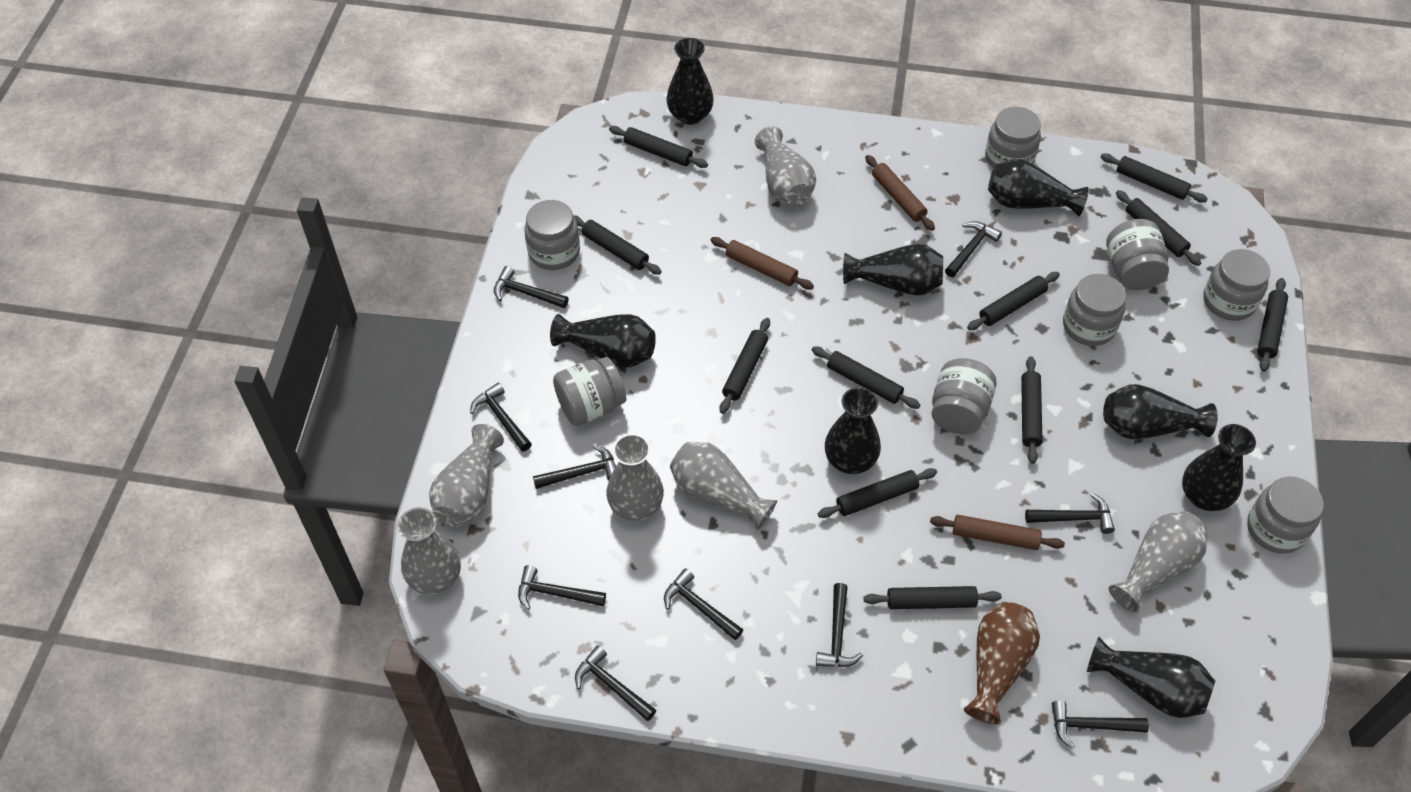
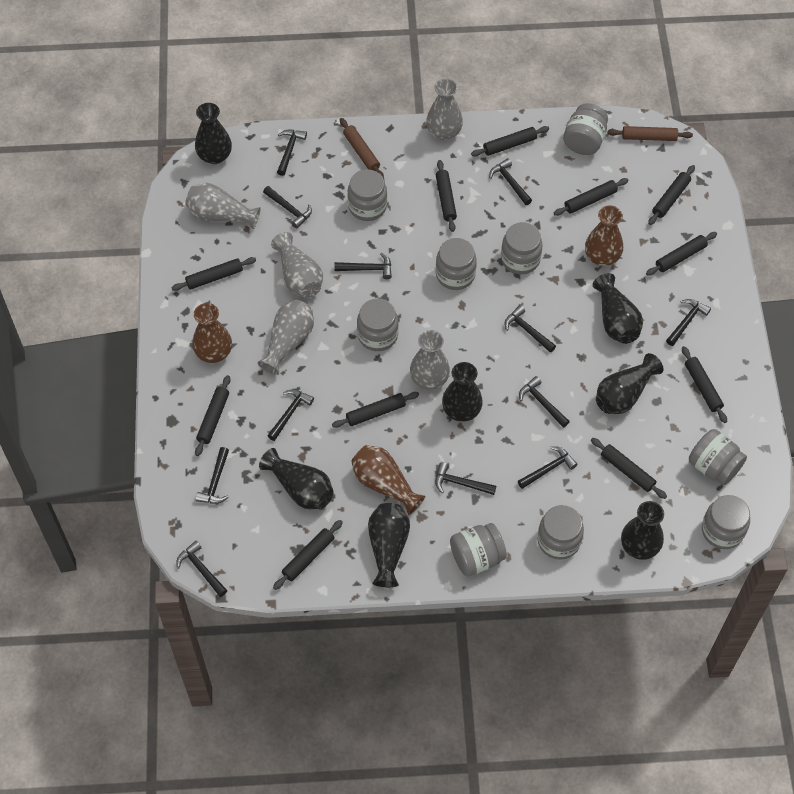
black hammer: 10 -> 12
black vase: 8 -> 7
brown rolling pin: 3 -> 2
brown vase: 1 -> 3
grey jar: 8 -> 9
grey vase: 6 -> 5

